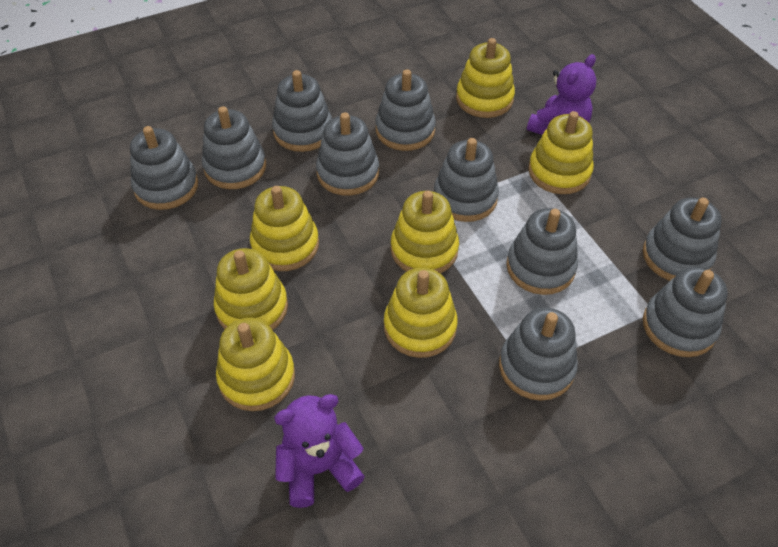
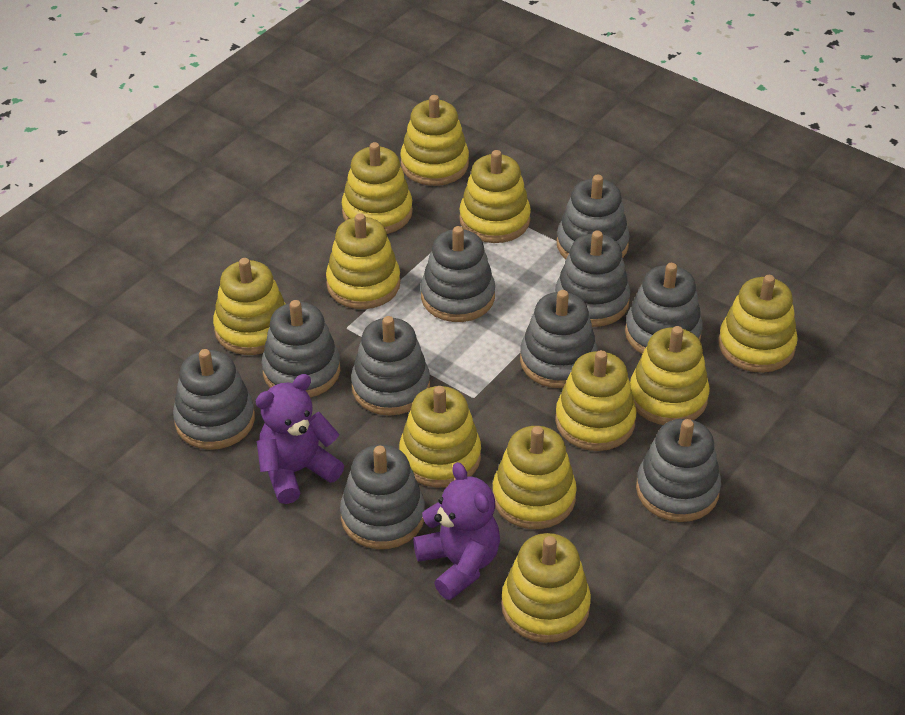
yellow stacking toy: 7 -> 11

